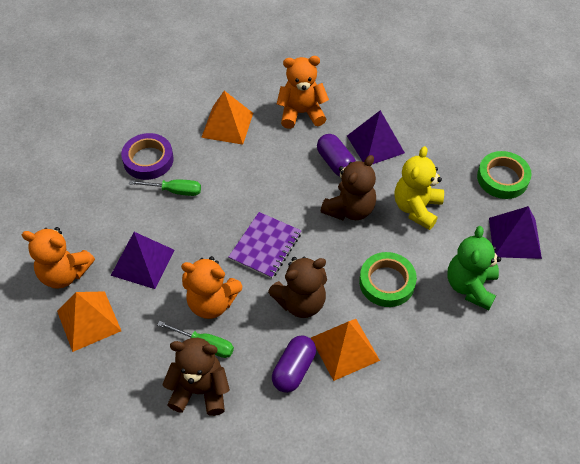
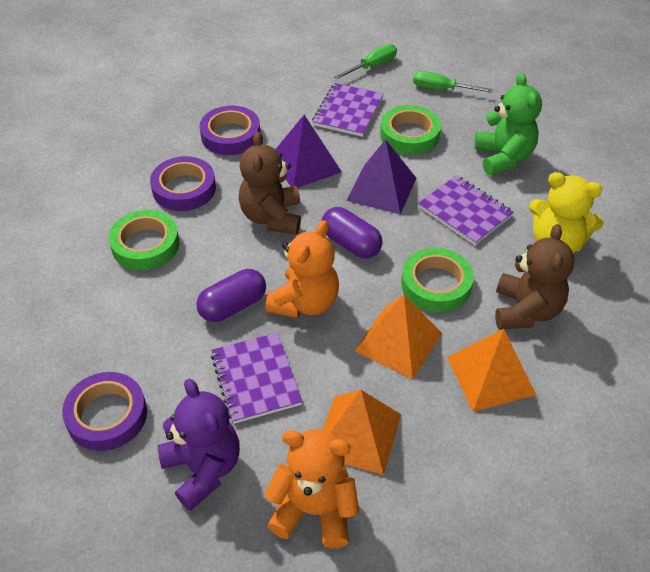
brown teddy bear: 3 -> 2
green tape: 2 -> 3
orange teddy bear: 3 -> 2
purple notebook: 1 -> 3
purple pyramid: 3 -> 2
purple tape: 1 -> 3
purple teddy bear: 0 -> 1

